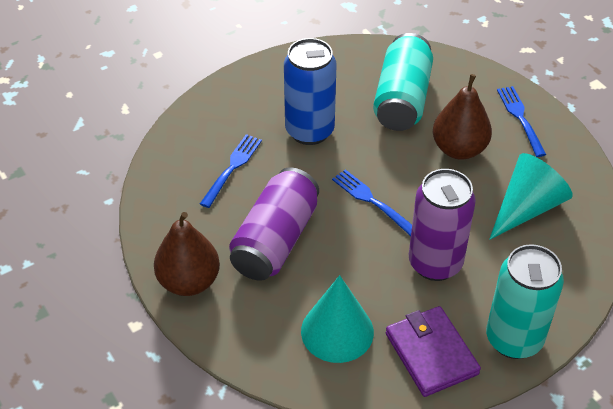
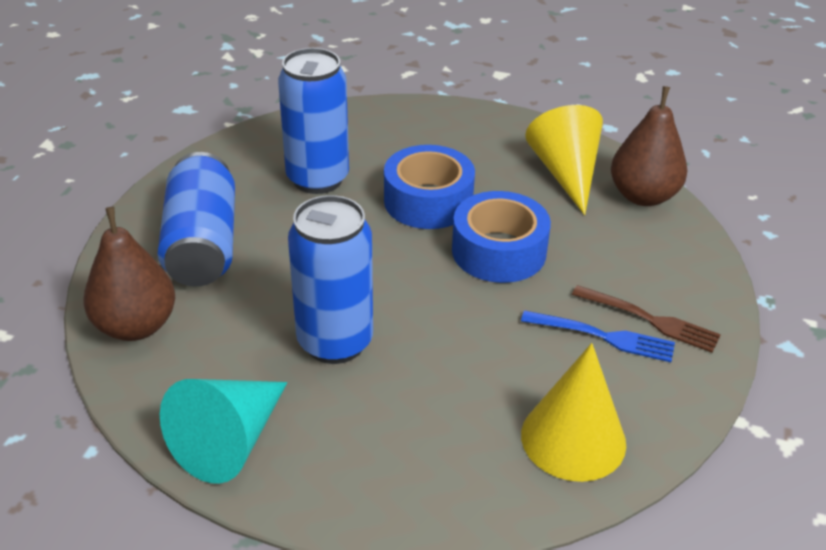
blue can: 1 -> 3
blue fork: 3 -> 1
blue tape: 0 -> 2
brown fork: 0 -> 1
purple can: 2 -> 0
purple wallet: 1 -> 0
turquoise can: 2 -> 0
turquoise cone: 2 -> 1
yellow cone: 0 -> 2

